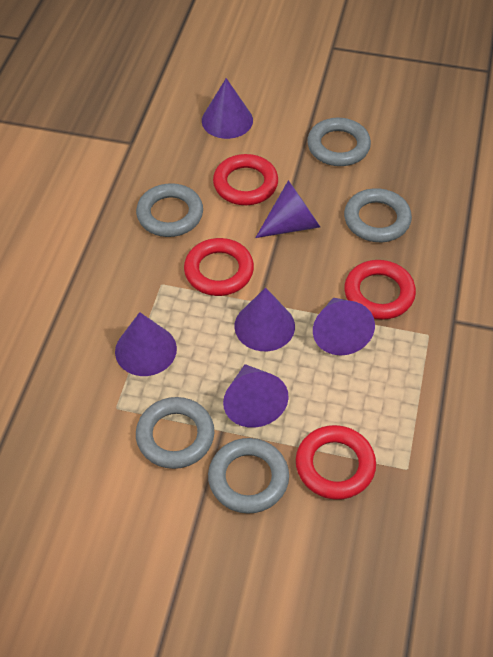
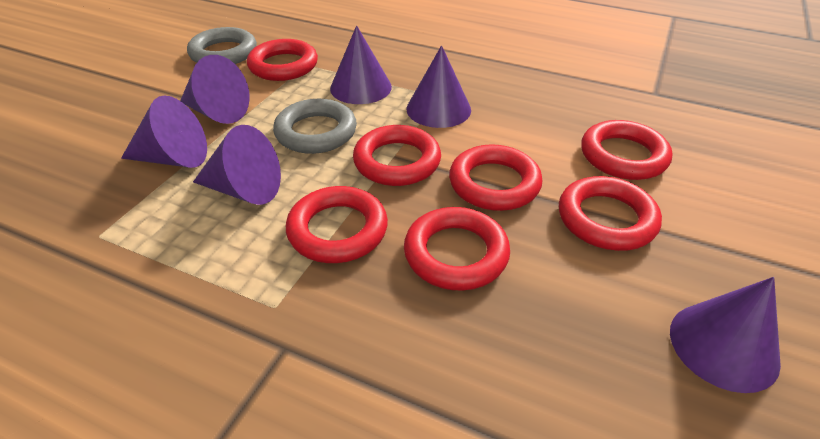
grey ring: 5 -> 2
red ring: 4 -> 7

